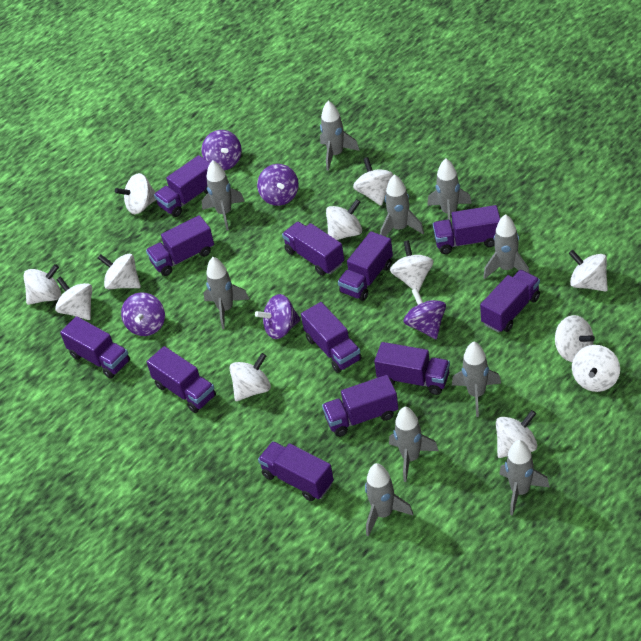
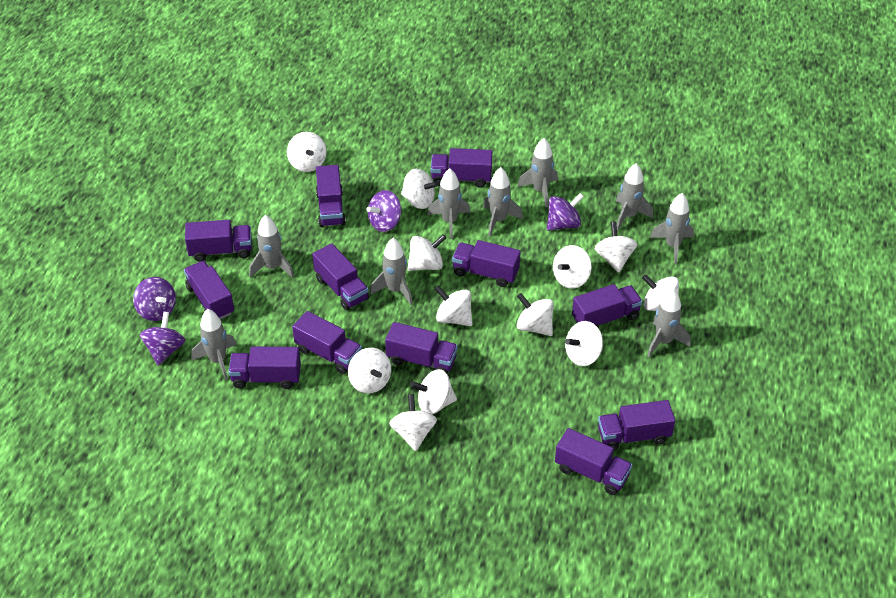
grey rocket: 10 -> 9
purple spinning top: 5 -> 4

